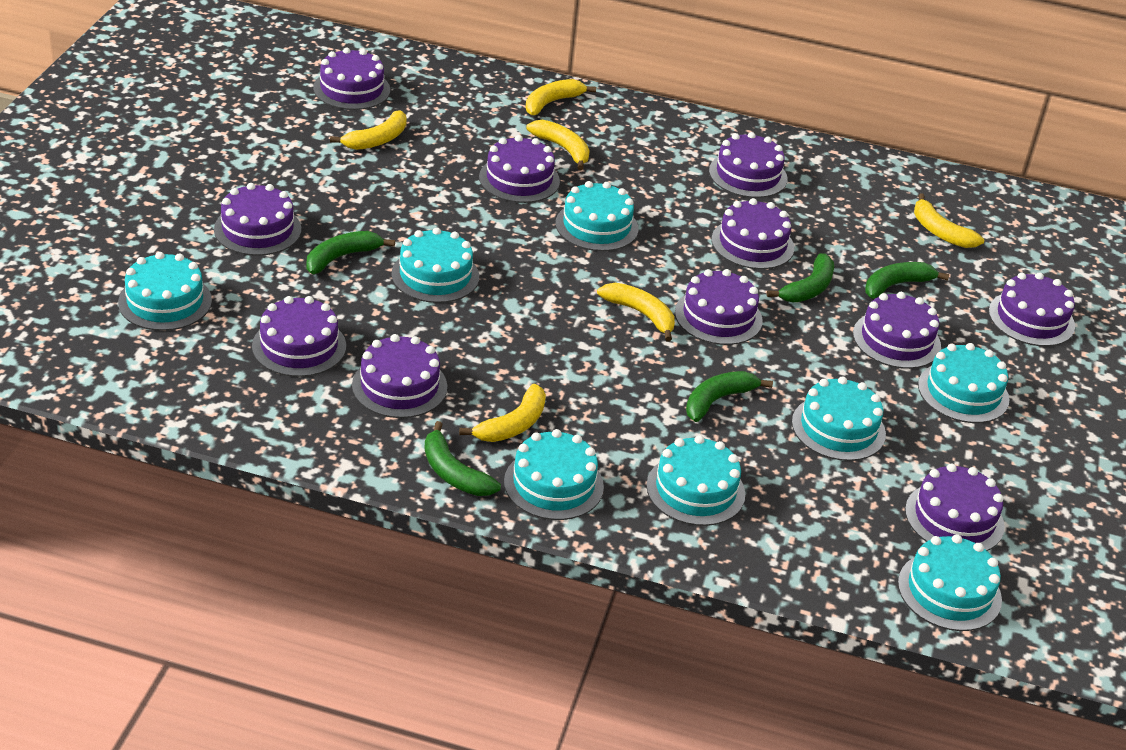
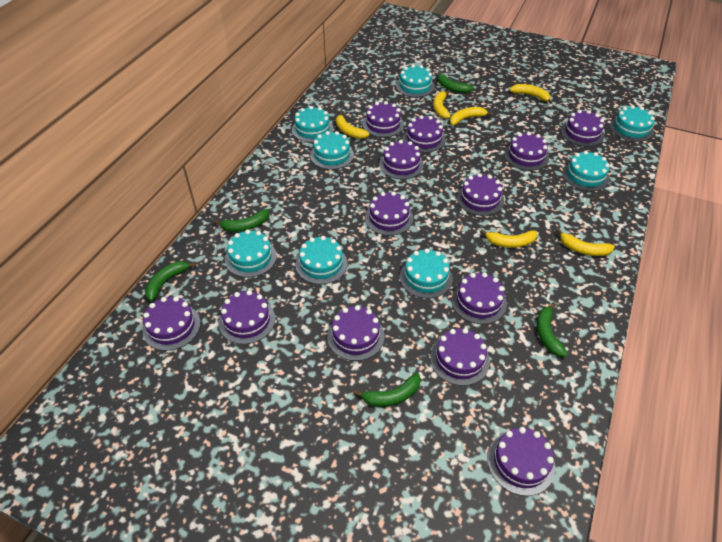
purple cake: 11 -> 13

